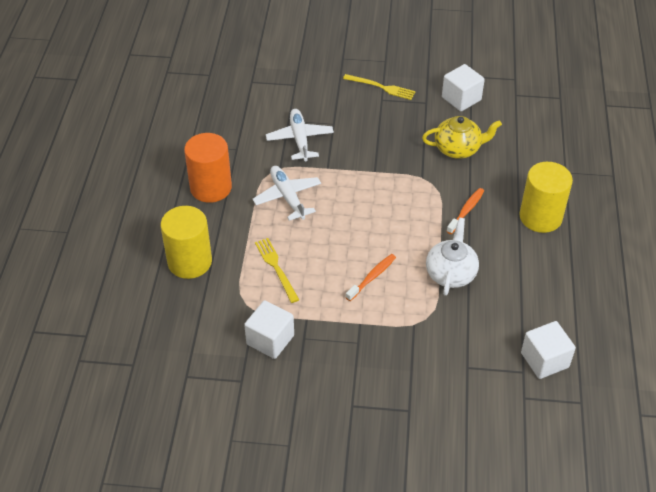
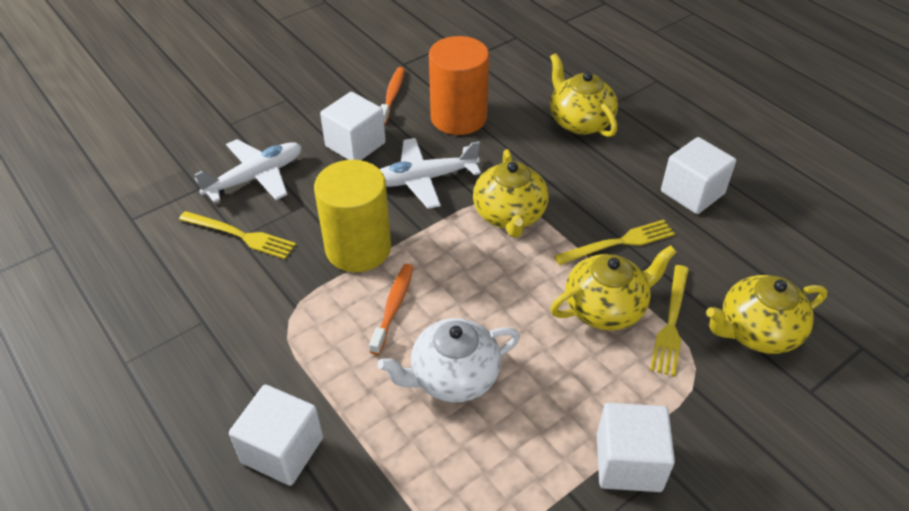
white cube: 3 -> 4
yellow cylinder: 2 -> 1
yellow fork: 2 -> 3
yellow teapot: 1 -> 4

